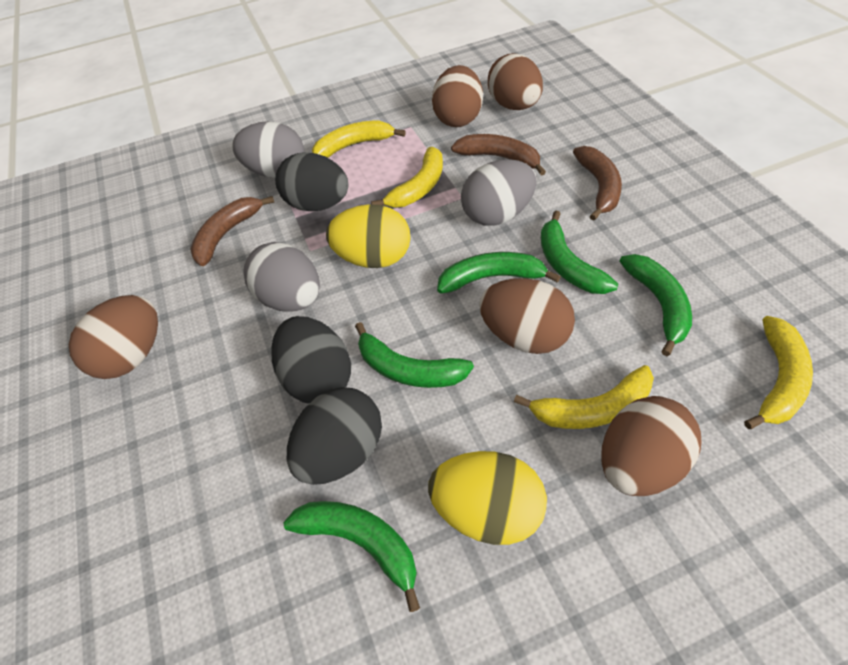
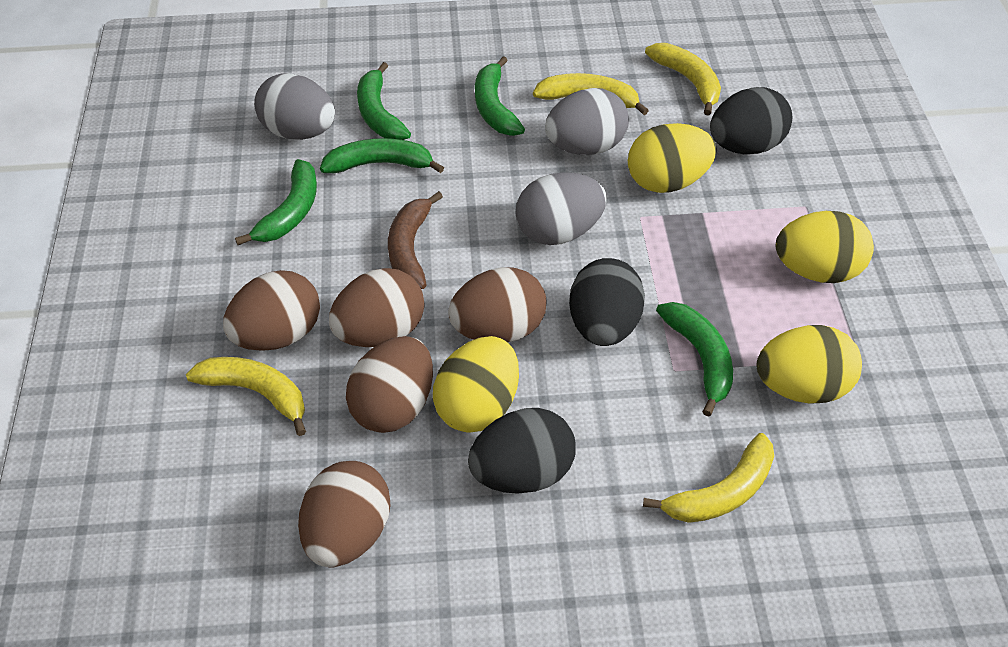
brown banana: 3 -> 1
yellow egg: 2 -> 4

